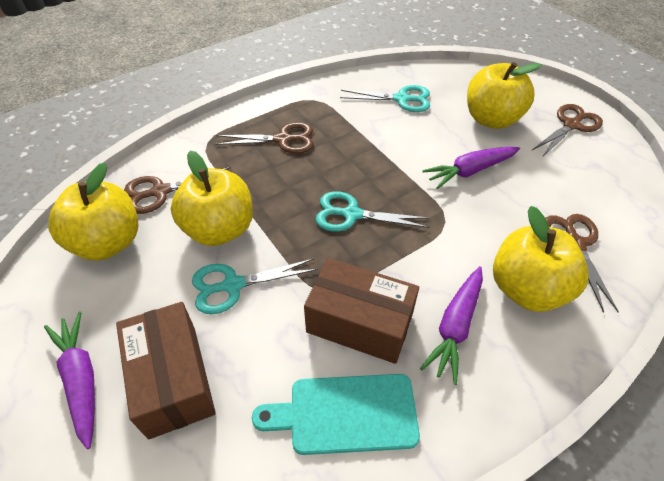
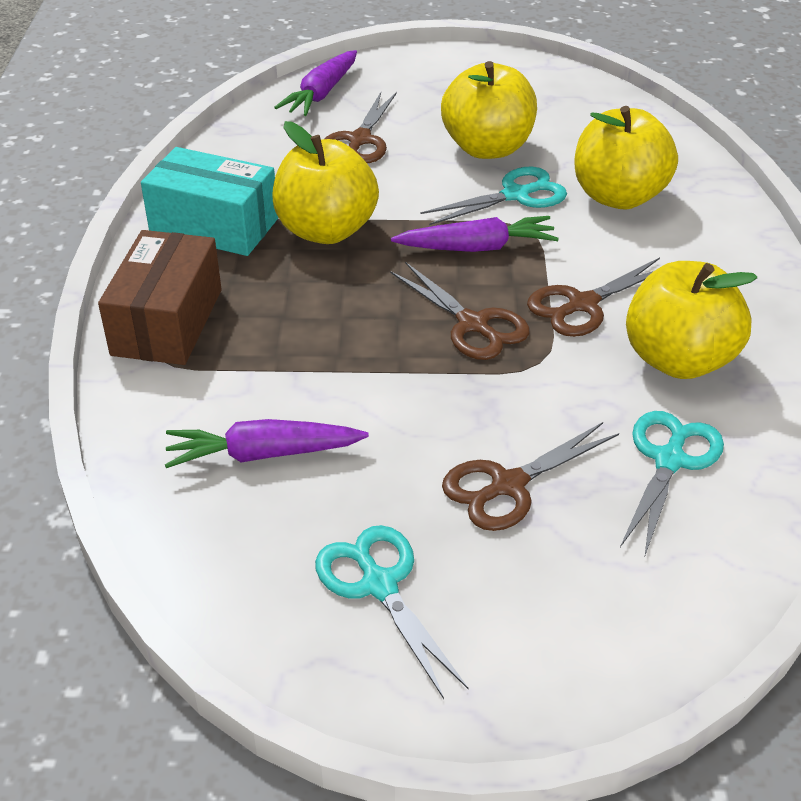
brown box: 2 -> 1
turquoise box: 0 -> 1
turquoise cutting board: 1 -> 0

